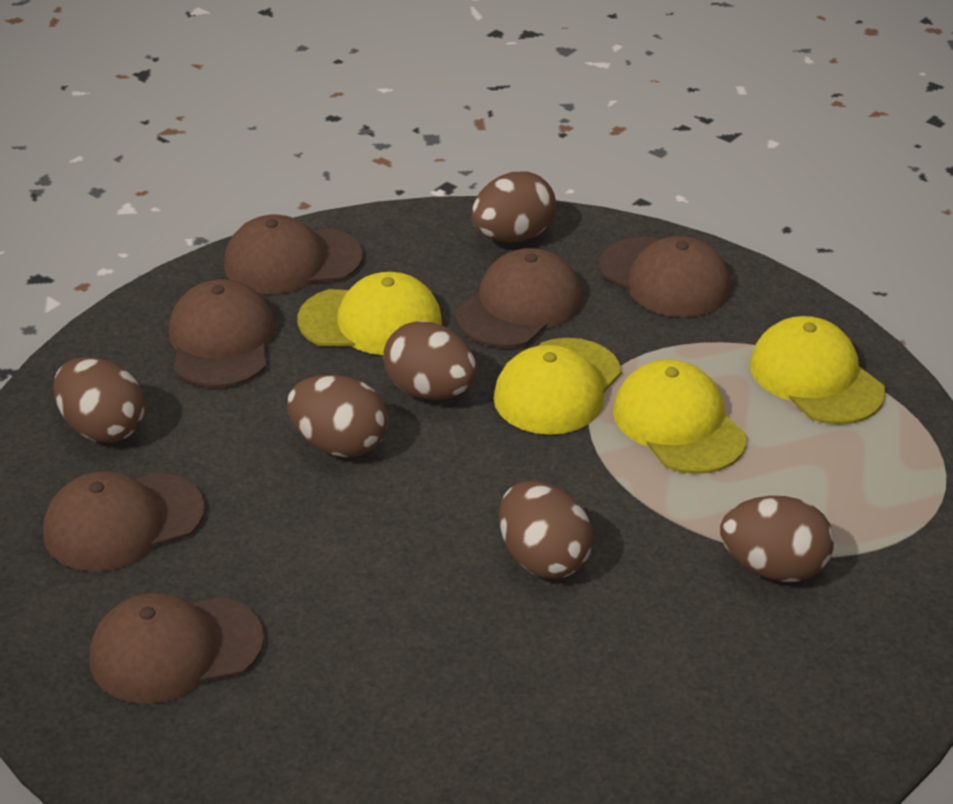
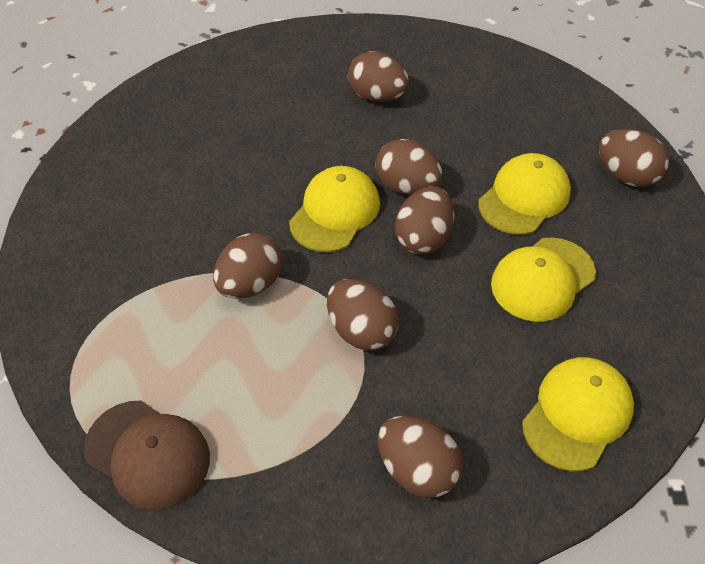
brown cap: 6 -> 1
brown egg: 6 -> 7

